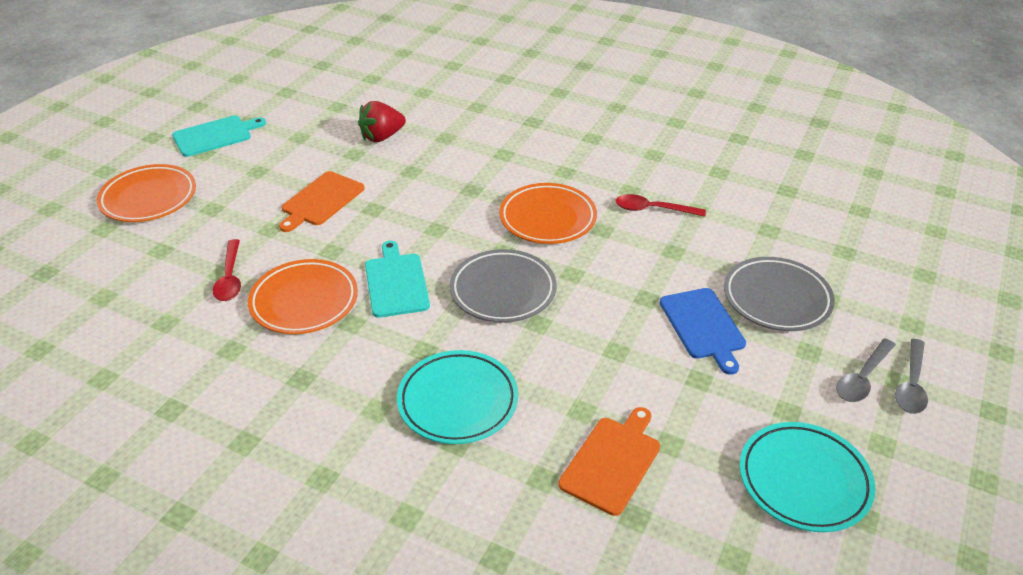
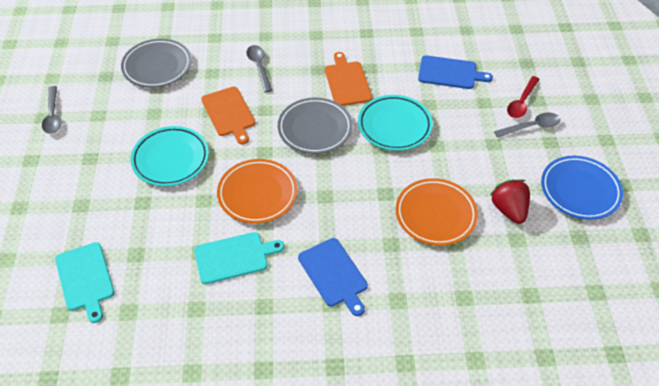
blue cutting board: 1 -> 2
blue plate: 0 -> 1
grey spoon: 2 -> 3
orange plate: 3 -> 2
red spoon: 2 -> 1

